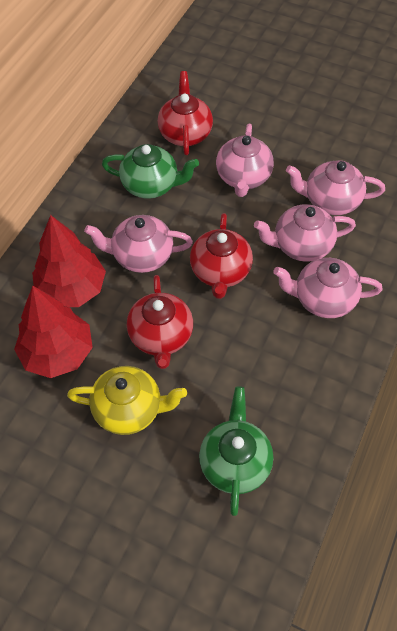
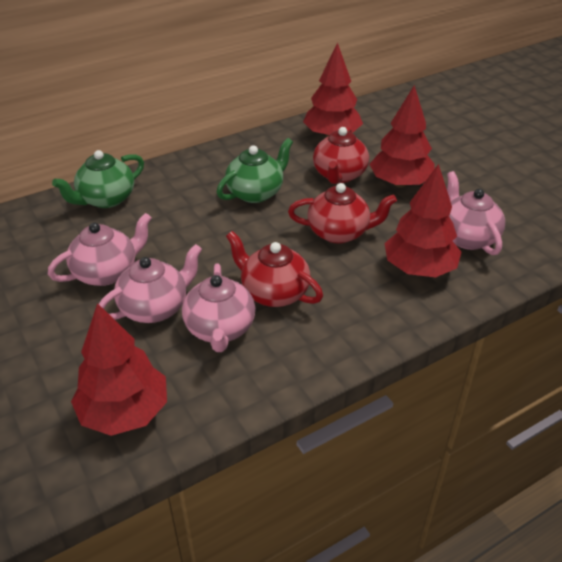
pink teapot: 5 -> 4
red tree: 2 -> 4
yellow teapot: 1 -> 0

